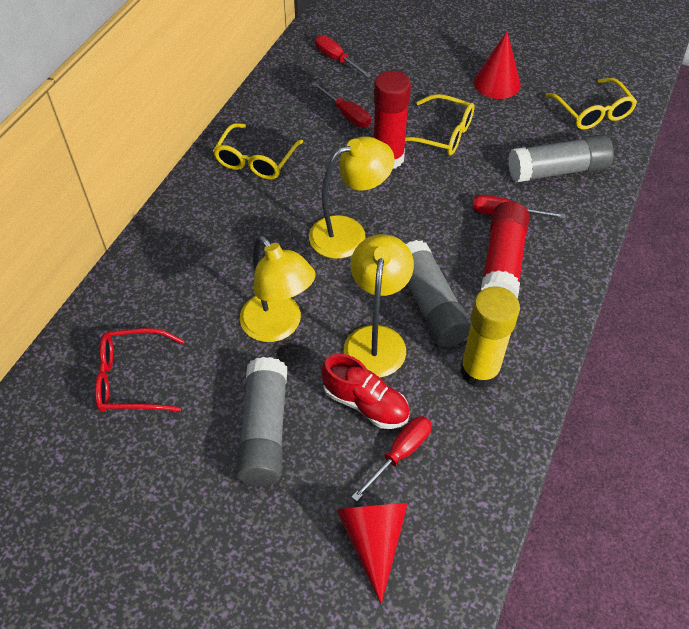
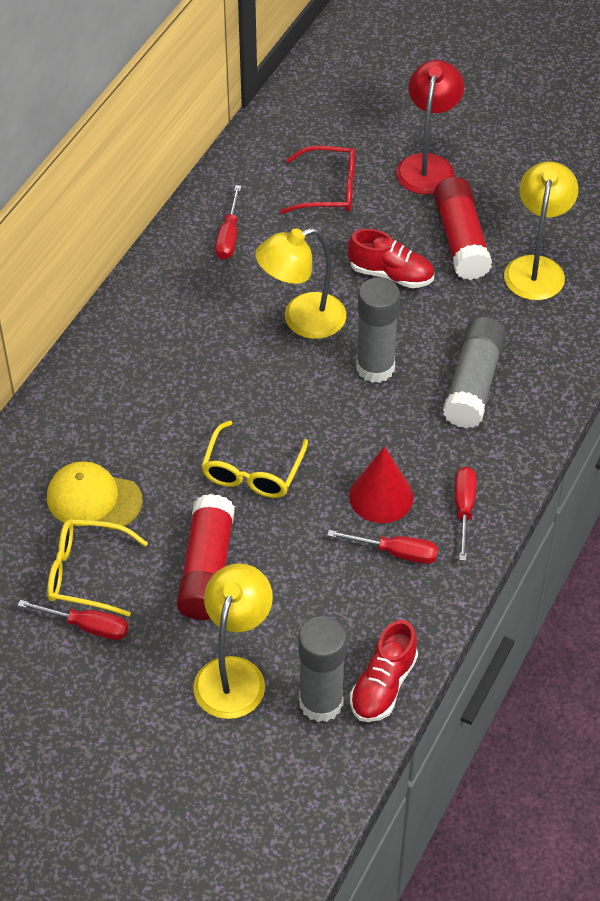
red cone: 2 -> 1
red lamp: 0 -> 1
red shoe: 1 -> 2
yellow cap: 0 -> 1
yellow glasses: 3 -> 2
yellow glue stick: 1 -> 0

